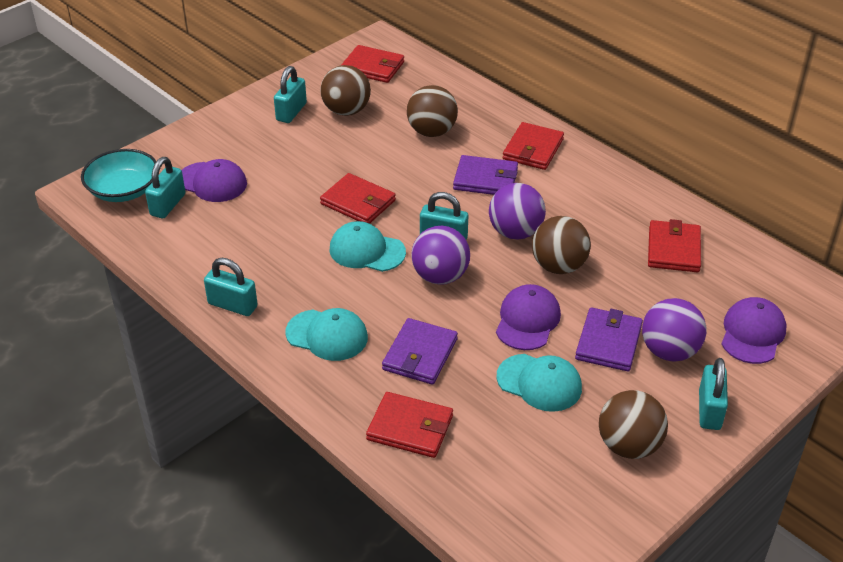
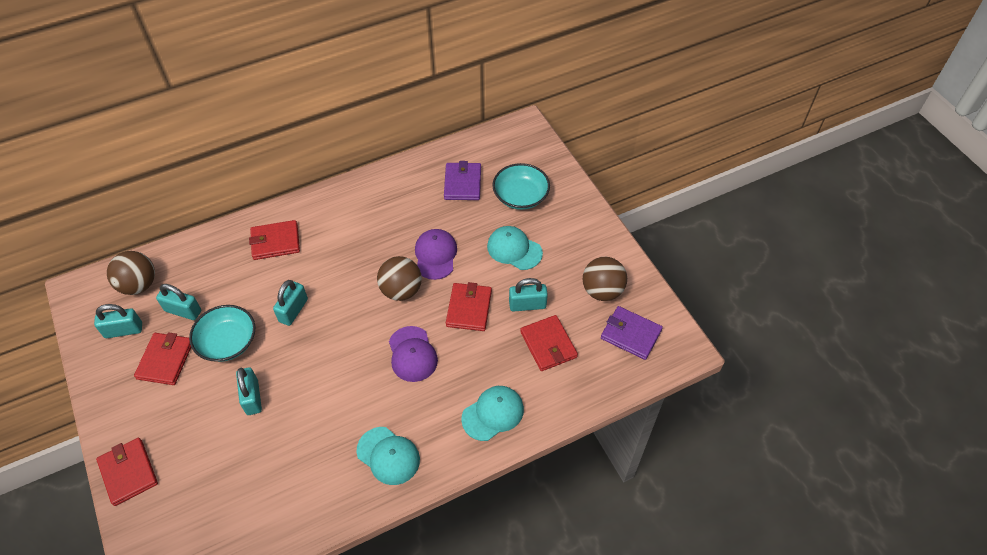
brown ball: 4 -> 3
purple ball: 3 -> 0
purple cap: 3 -> 2
purple wallet: 3 -> 2
turquoise bowl: 1 -> 2

